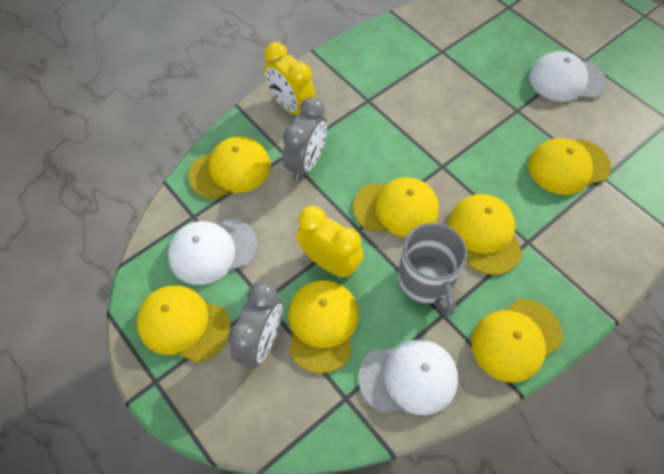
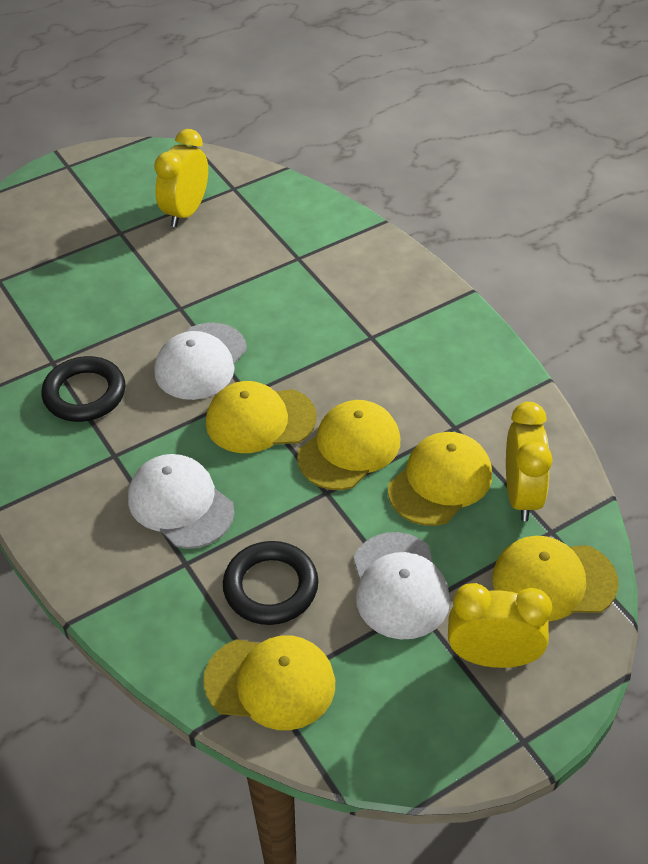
black ring: 0 -> 2
grey clock: 2 -> 0
grey mug: 1 -> 0
yellow cap: 7 -> 5
yellow clock: 2 -> 3

